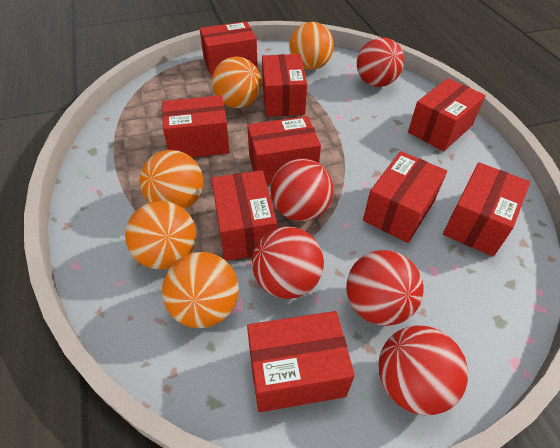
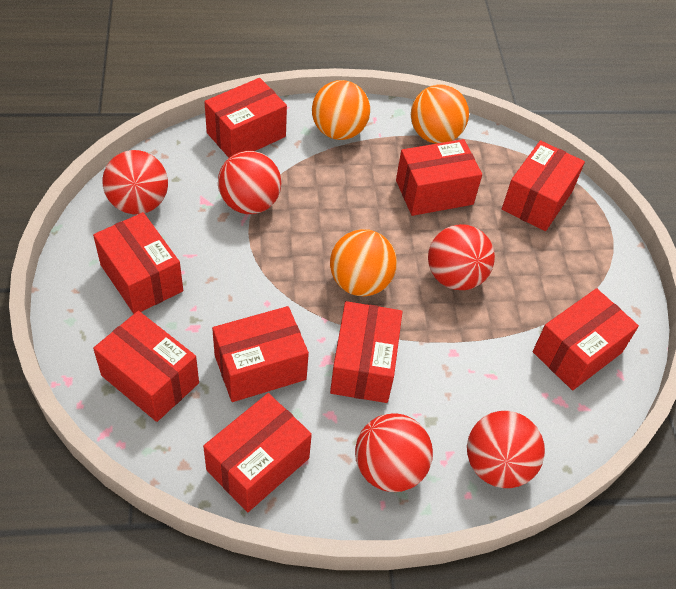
orange ball: 5 -> 3

